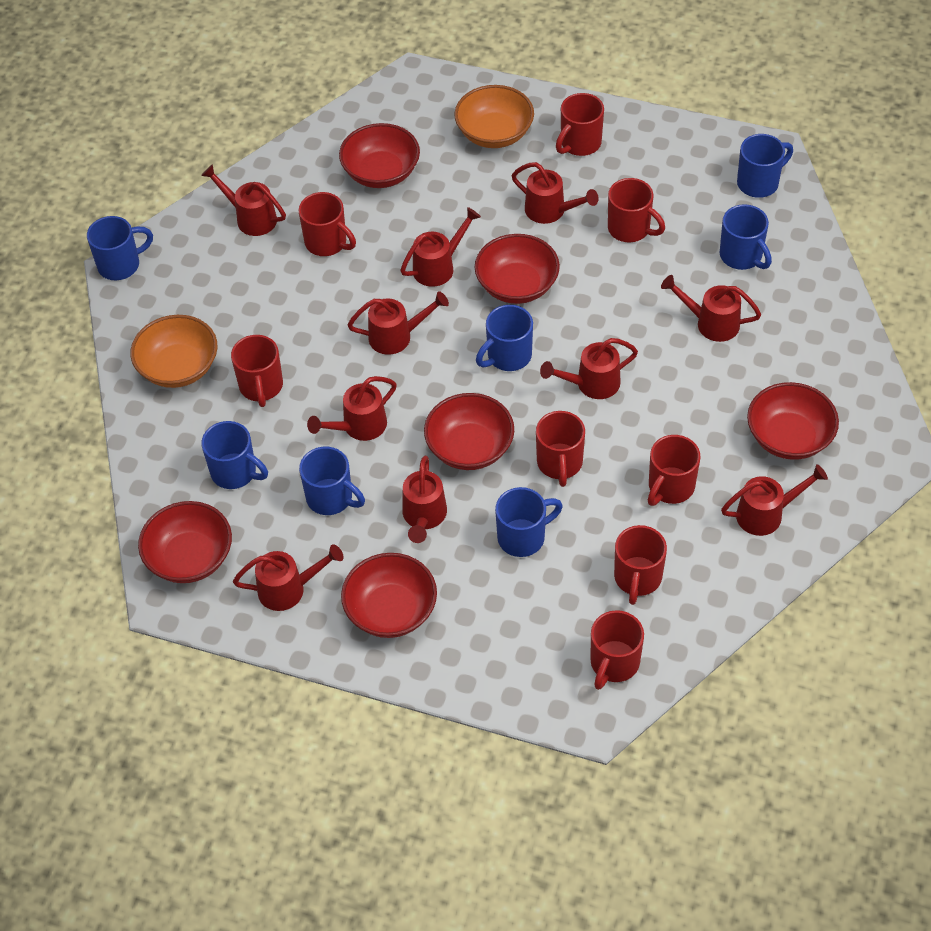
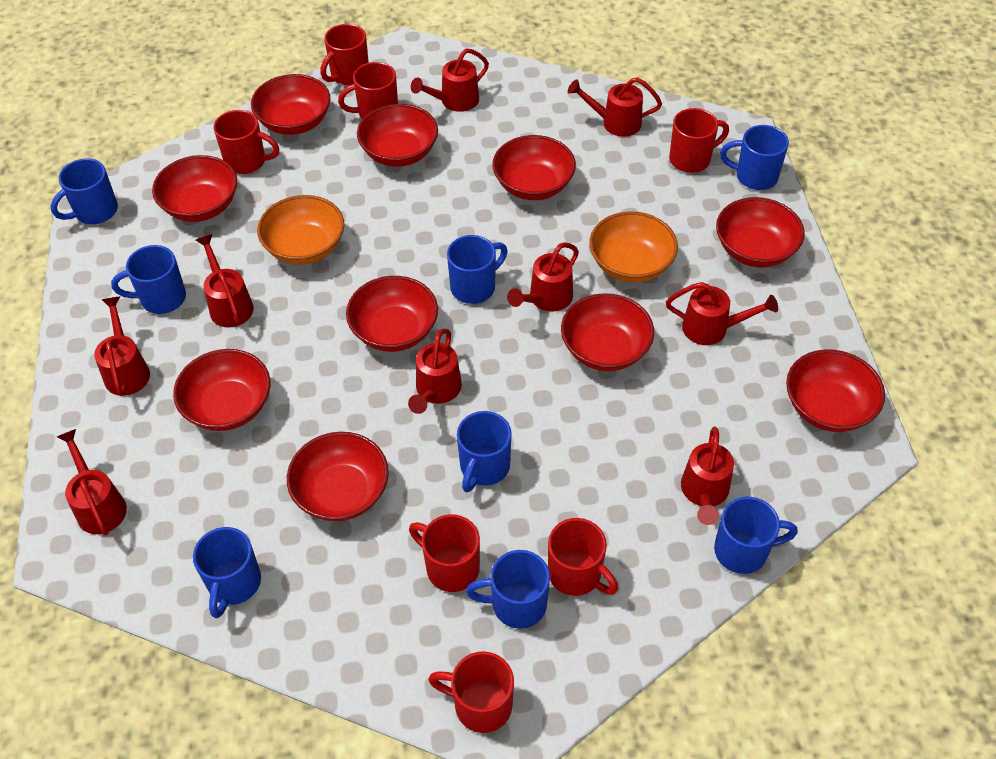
blue mug: 7 -> 8
red bowl: 6 -> 10
red mug: 8 -> 7
red watering can: 10 -> 9

